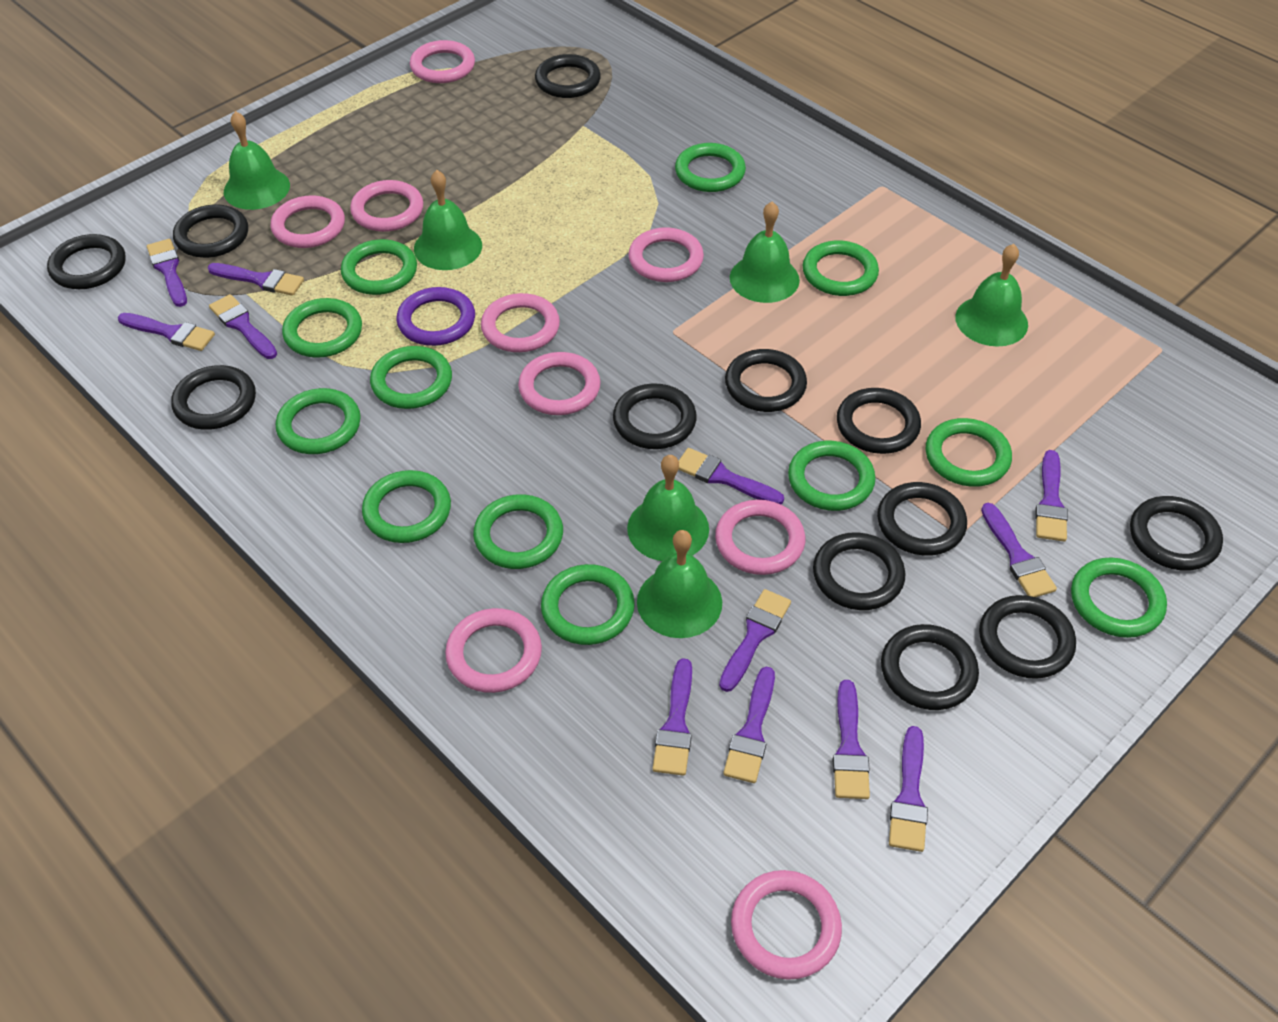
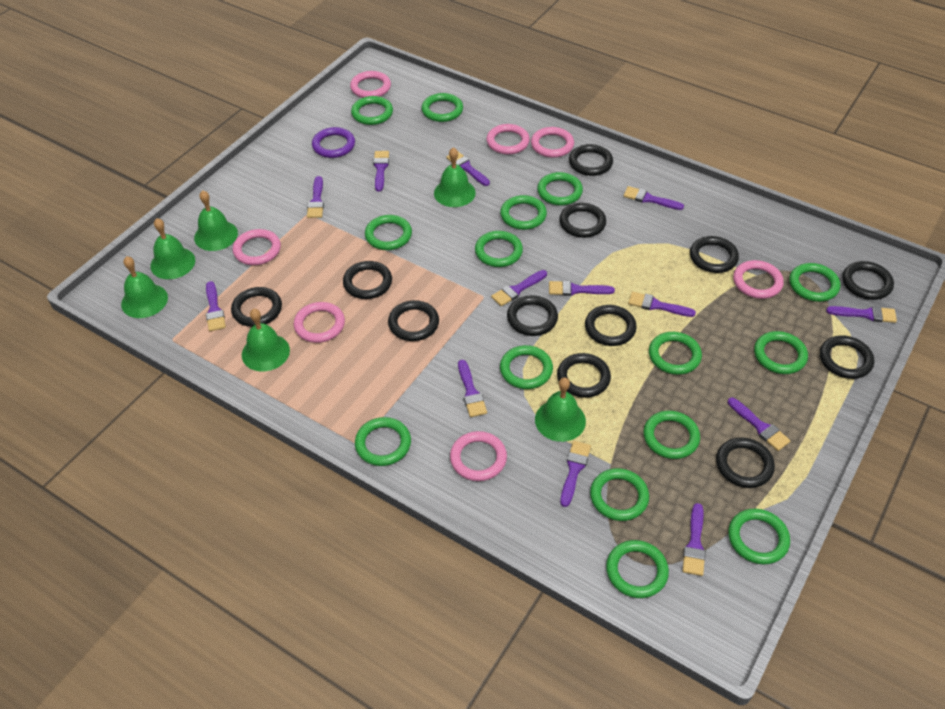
green ring: 12 -> 15
pink ring: 9 -> 7
purple brush: 12 -> 13

